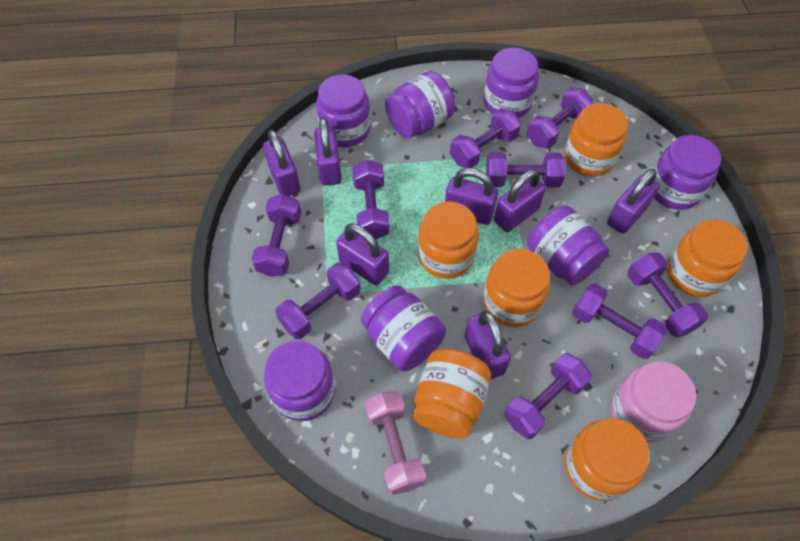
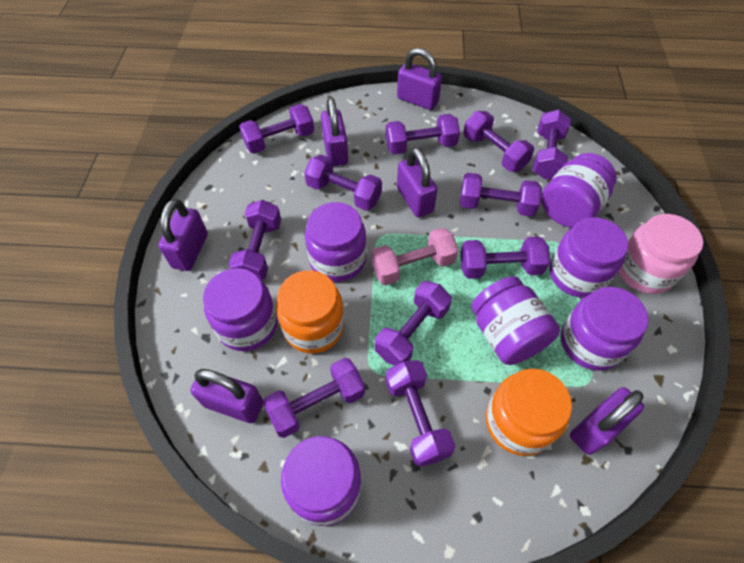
orange jar: 6 -> 2
purple dumbbell: 9 -> 11
purple padlock: 7 -> 6

